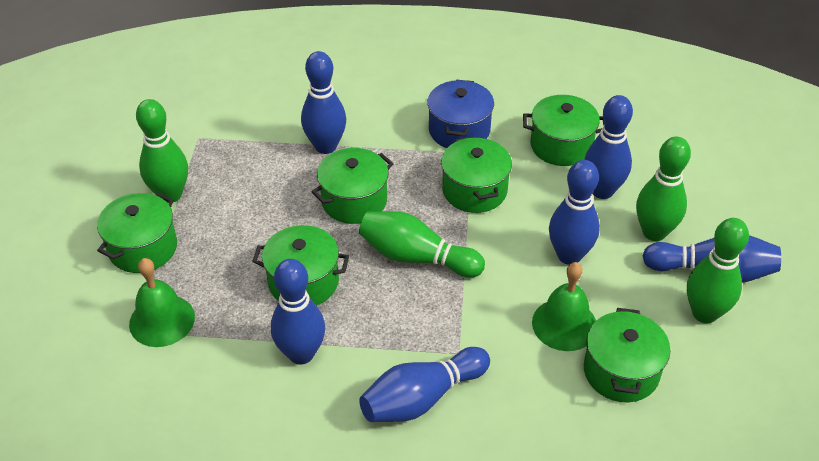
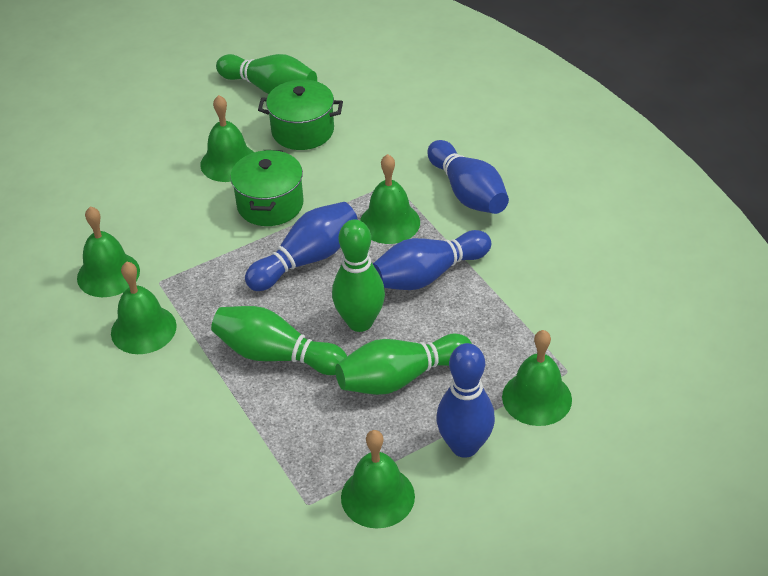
blue bowling pin: 6 -> 4
blue pot: 1 -> 0
green bell: 2 -> 6
green pot: 6 -> 2

